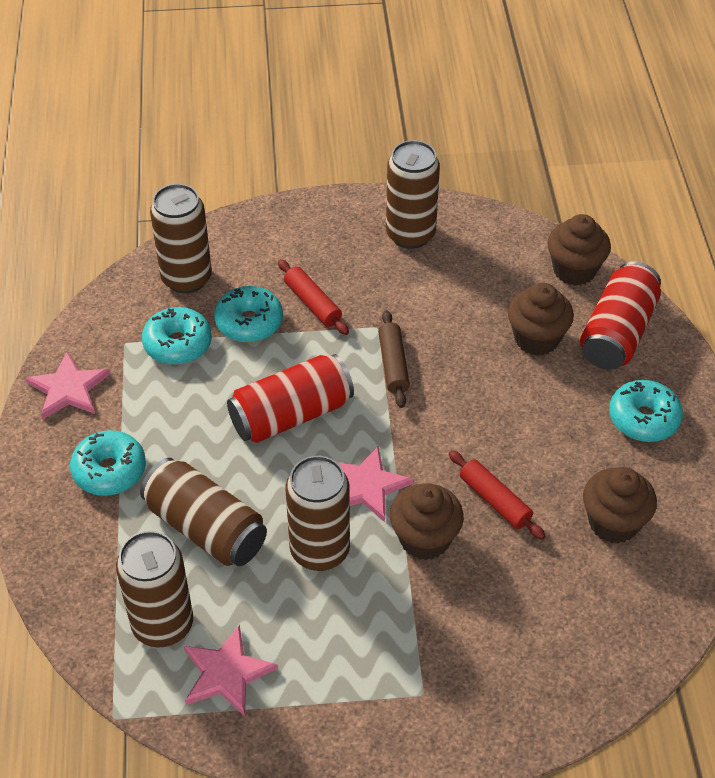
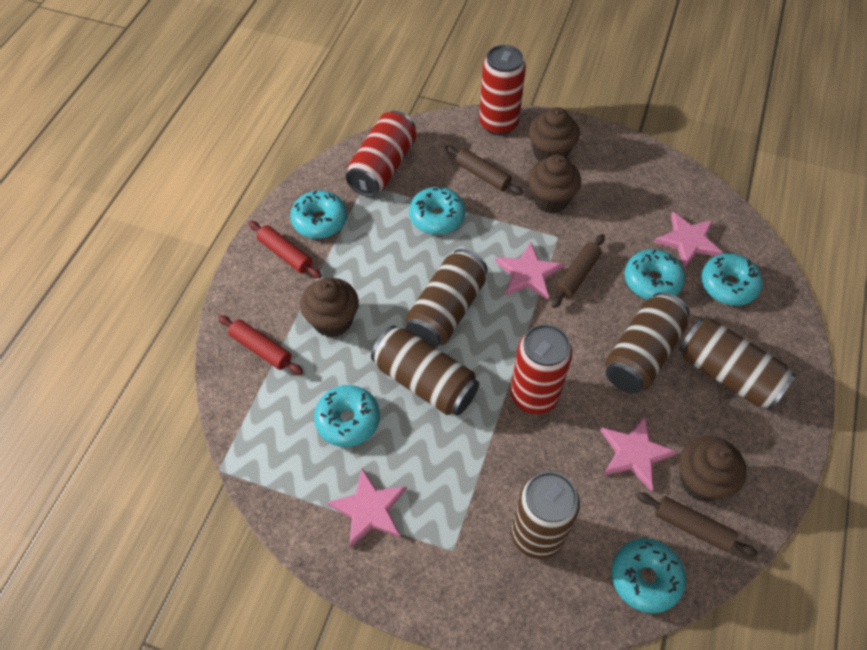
brown rolling pin: 1 -> 3
pink star: 3 -> 4
red can: 2 -> 3
turquoise donut: 4 -> 6

